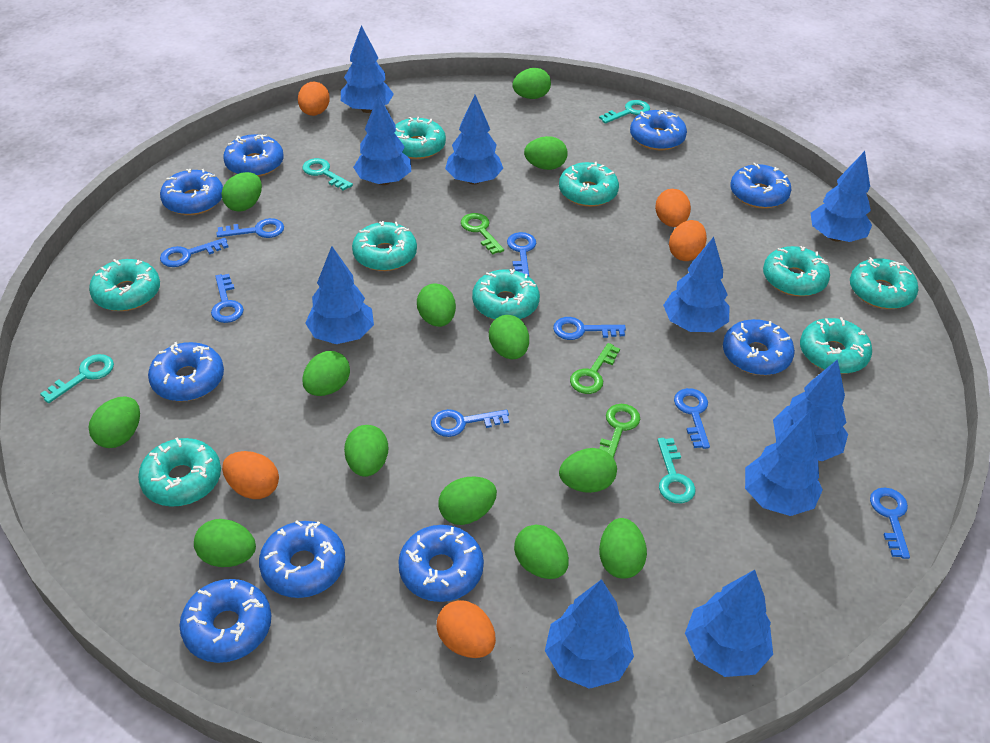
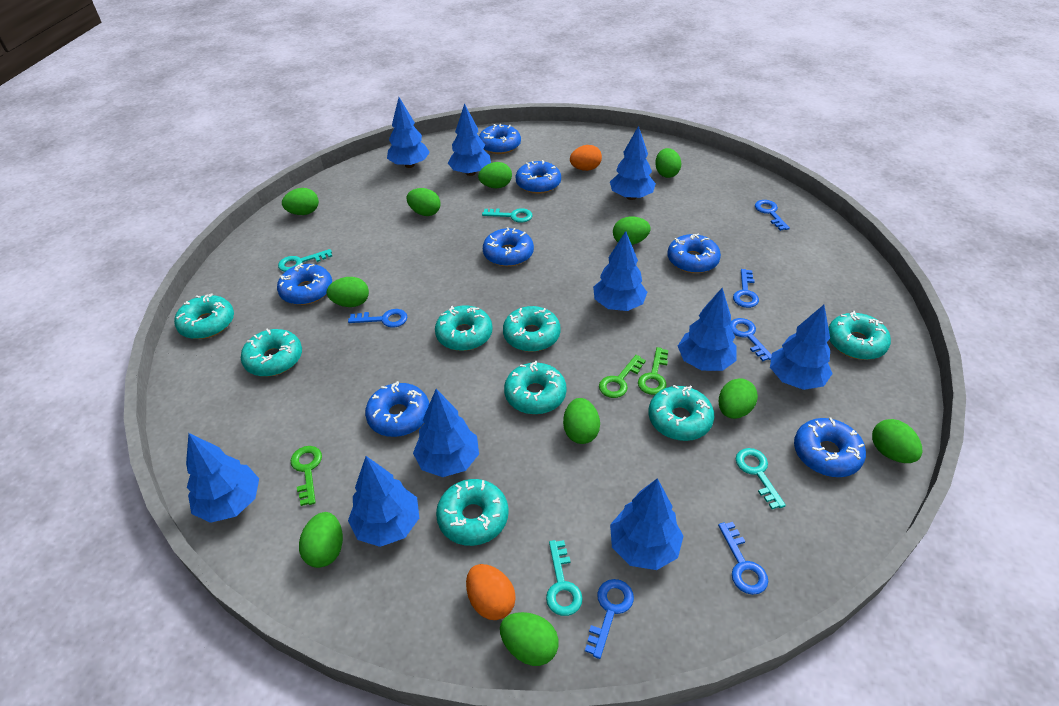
blue donut: 9 -> 7
blue key: 8 -> 6
green egg: 13 -> 11
orange egg: 5 -> 2
turquoise donut: 9 -> 8

